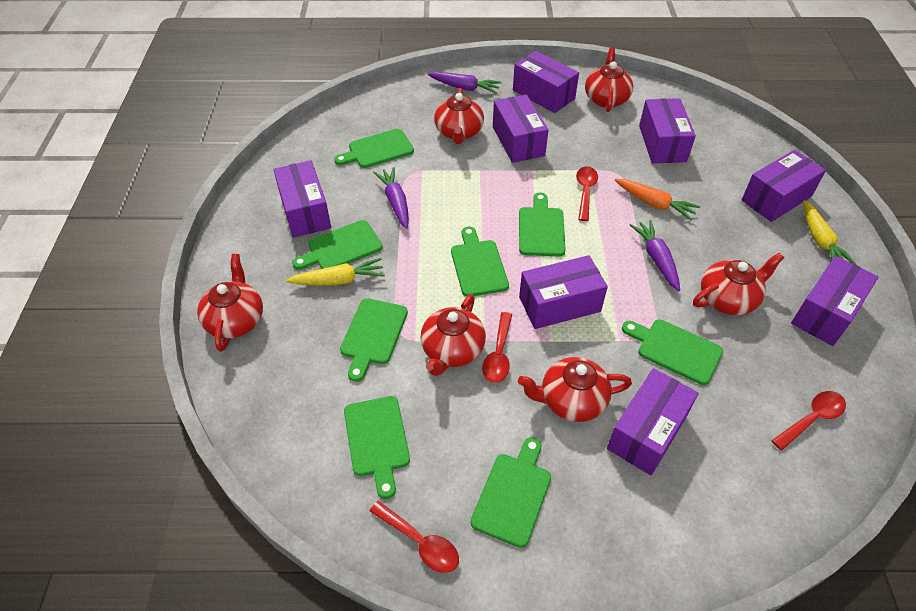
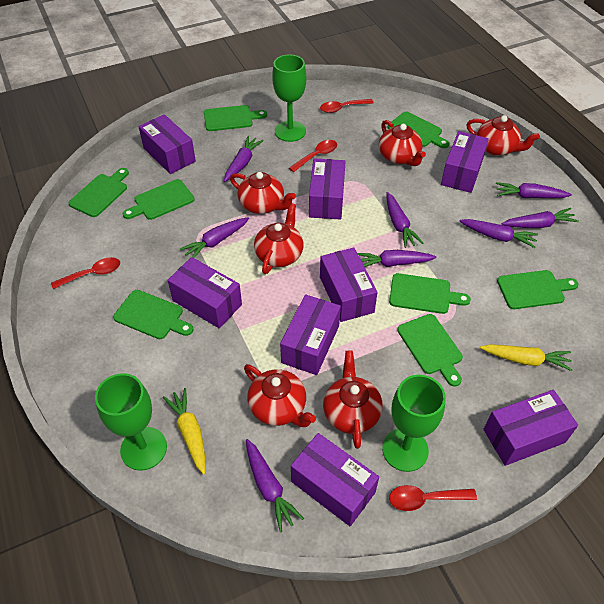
green goblet: 0 -> 3
orange carrot: 1 -> 0
purple carrot: 3 -> 8

